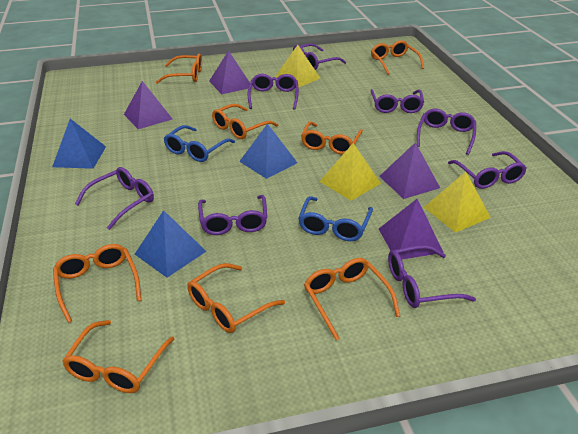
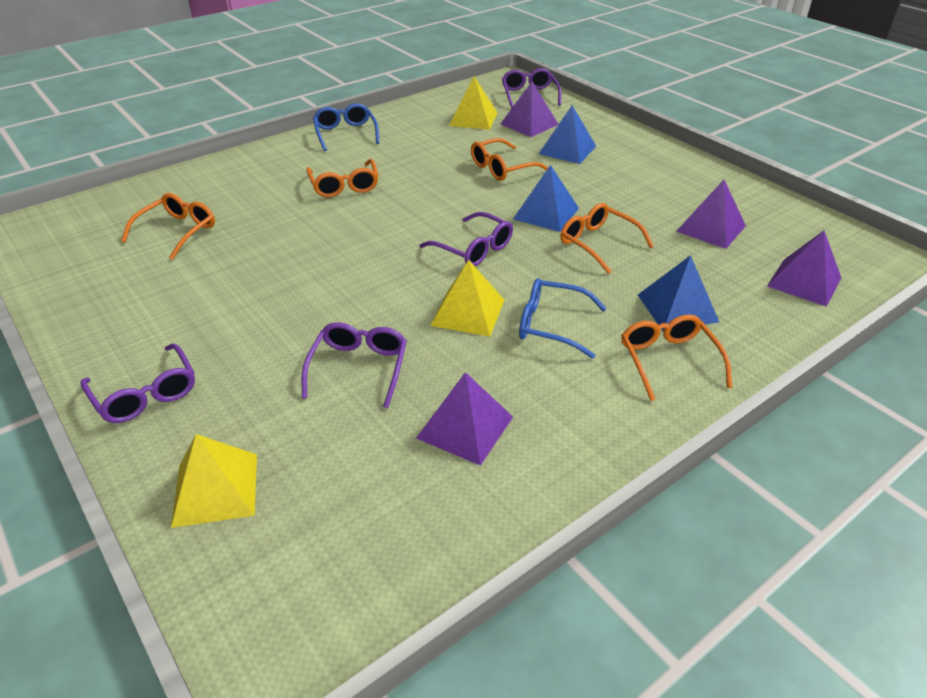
orange glasses: 8 -> 5
purple glasses: 8 -> 4

